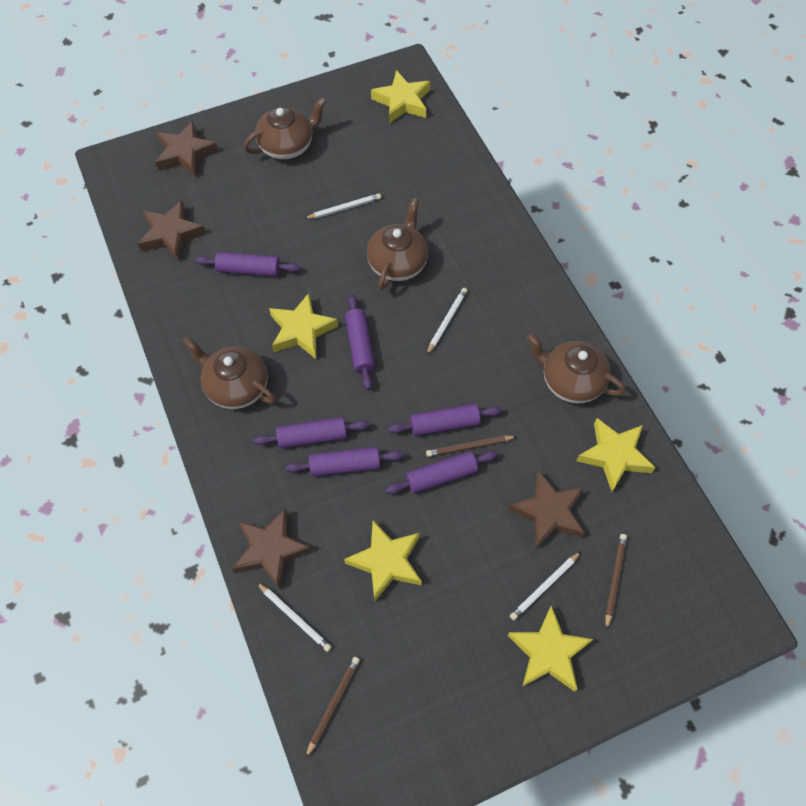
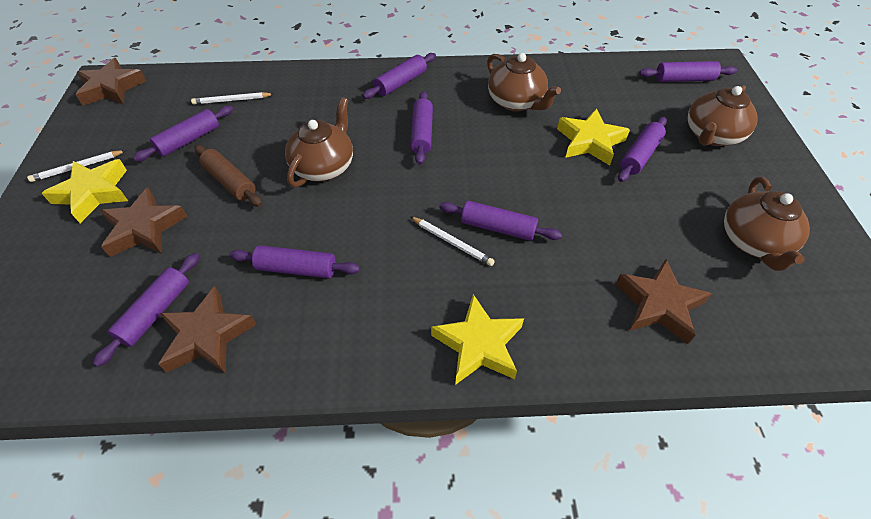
brown pencil: 3 -> 0
brown rolling pin: 0 -> 1
purple rolling pin: 6 -> 8
white pencil: 4 -> 3
yellow star: 5 -> 3

